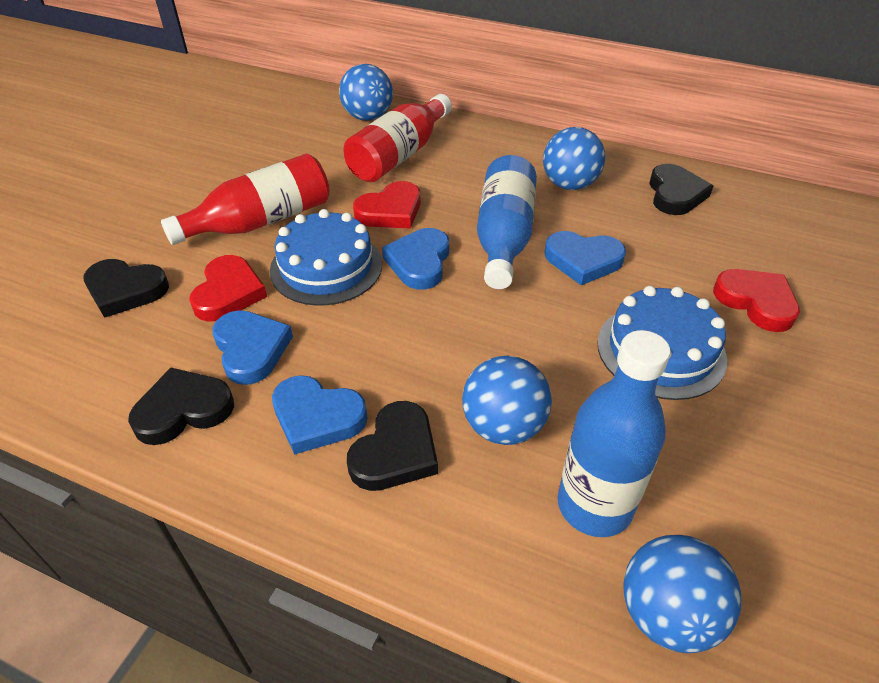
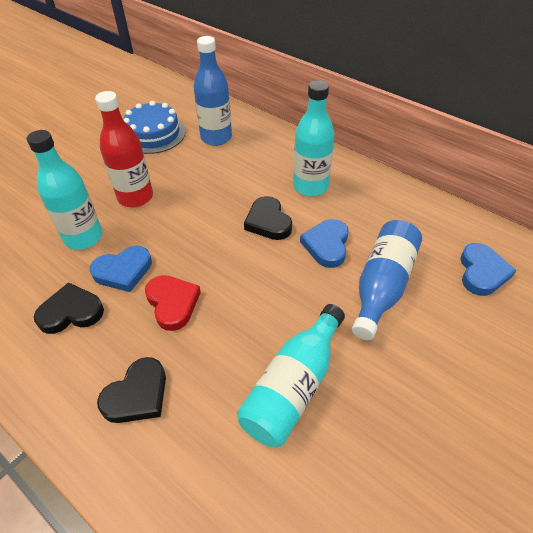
black heart: 4 -> 3
blue ball: 4 -> 0
blue cake: 2 -> 1
blue heart: 4 -> 3
red bottle: 2 -> 1
red heart: 3 -> 1
turquoise bottle: 0 -> 3

